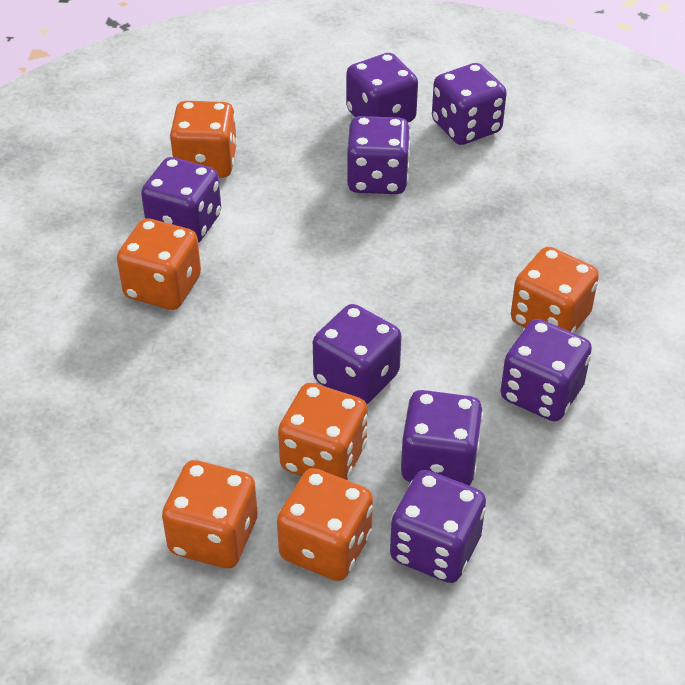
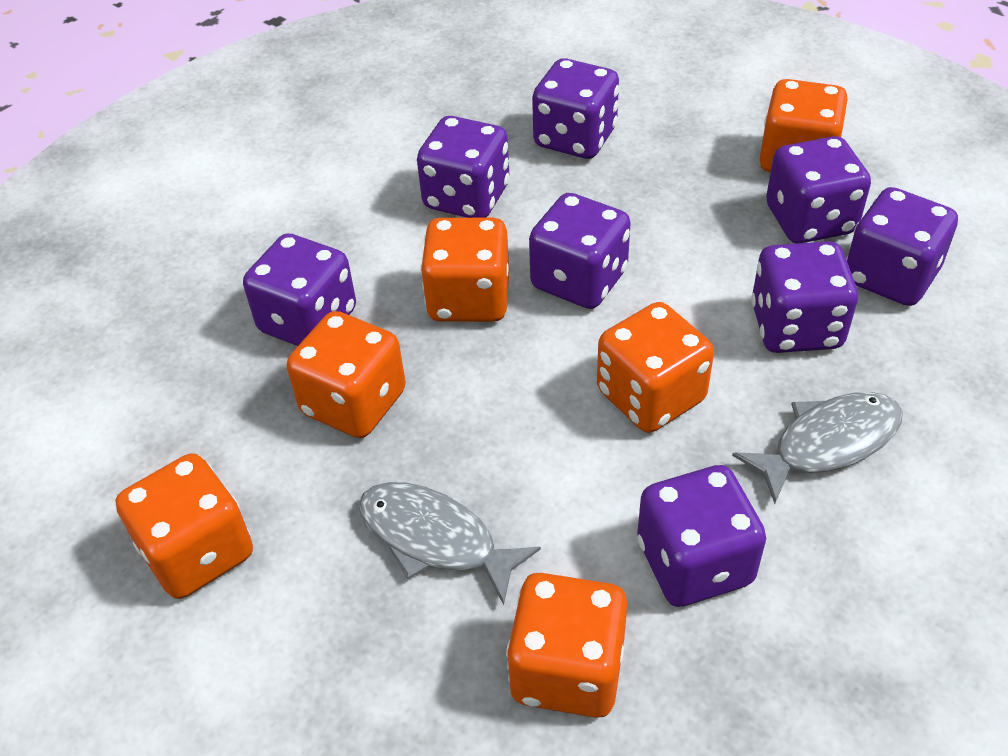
grey fish: 0 -> 2

